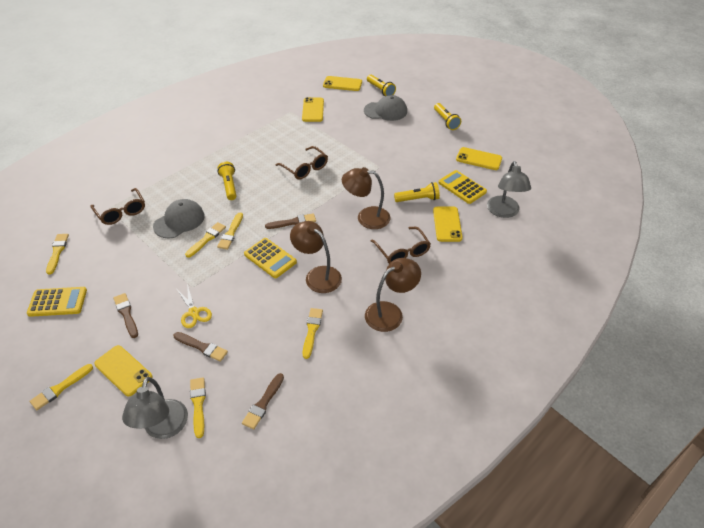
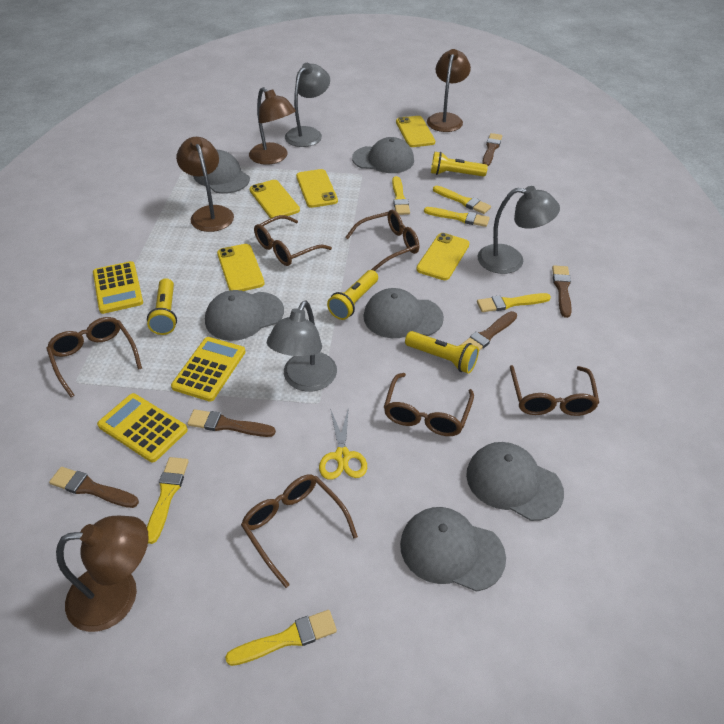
brown brush: 4 -> 5
brown glasses: 3 -> 6
brown lamp: 3 -> 4
grey cap: 2 -> 6
grey lamp: 2 -> 3

